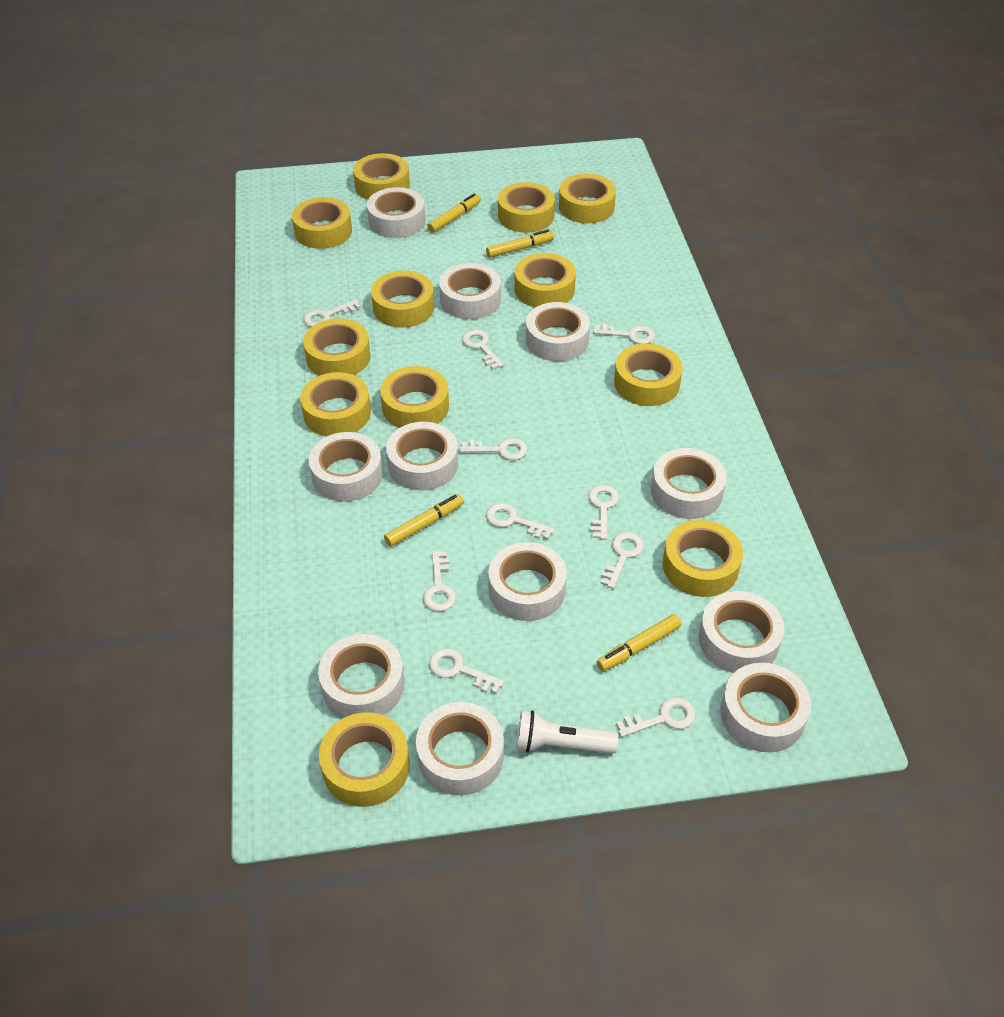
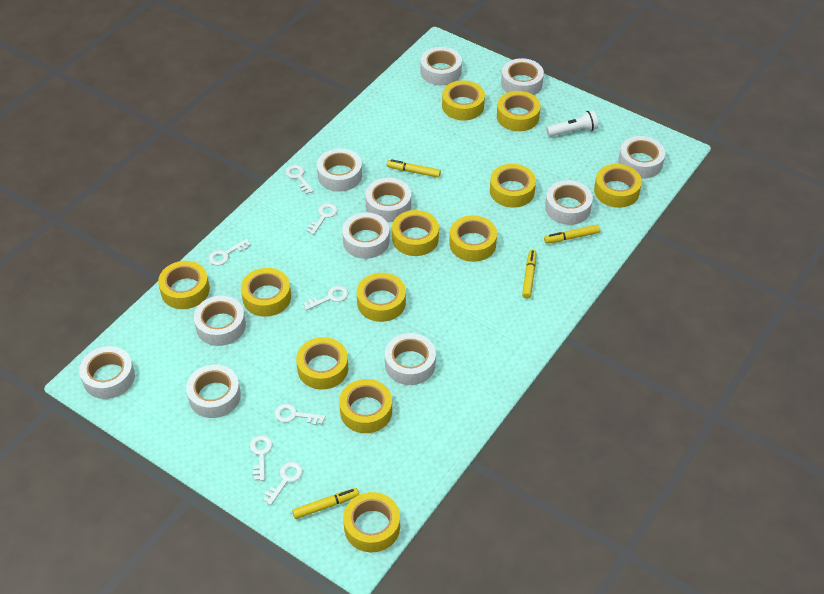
white key: 10 -> 7

